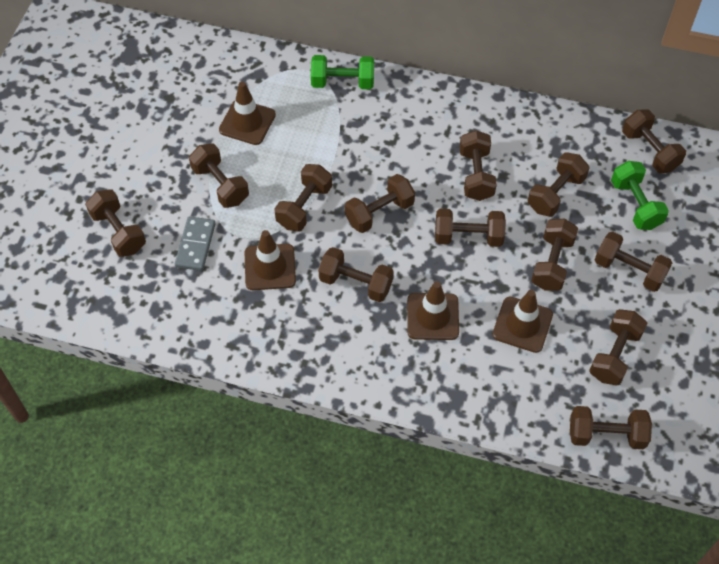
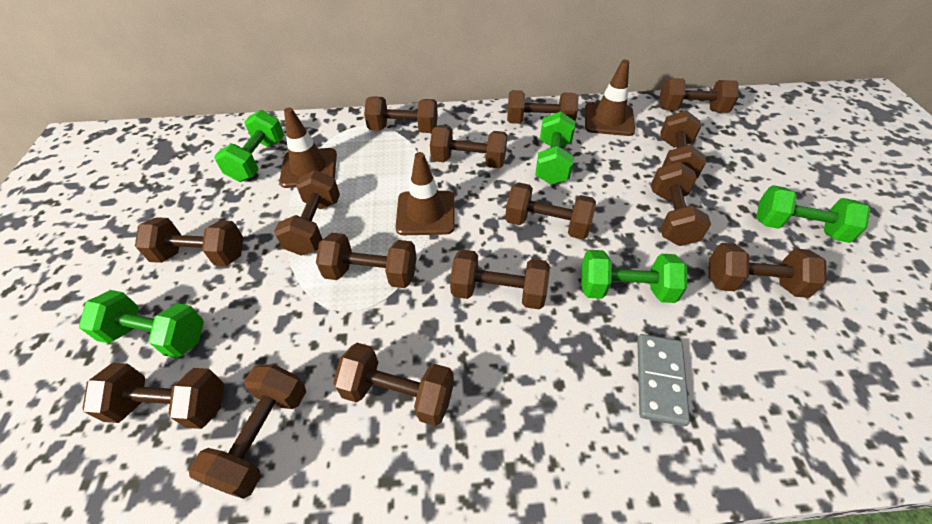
brown dumbbell: 13 -> 15
brown traffic cone: 4 -> 3
green dumbbell: 2 -> 5

